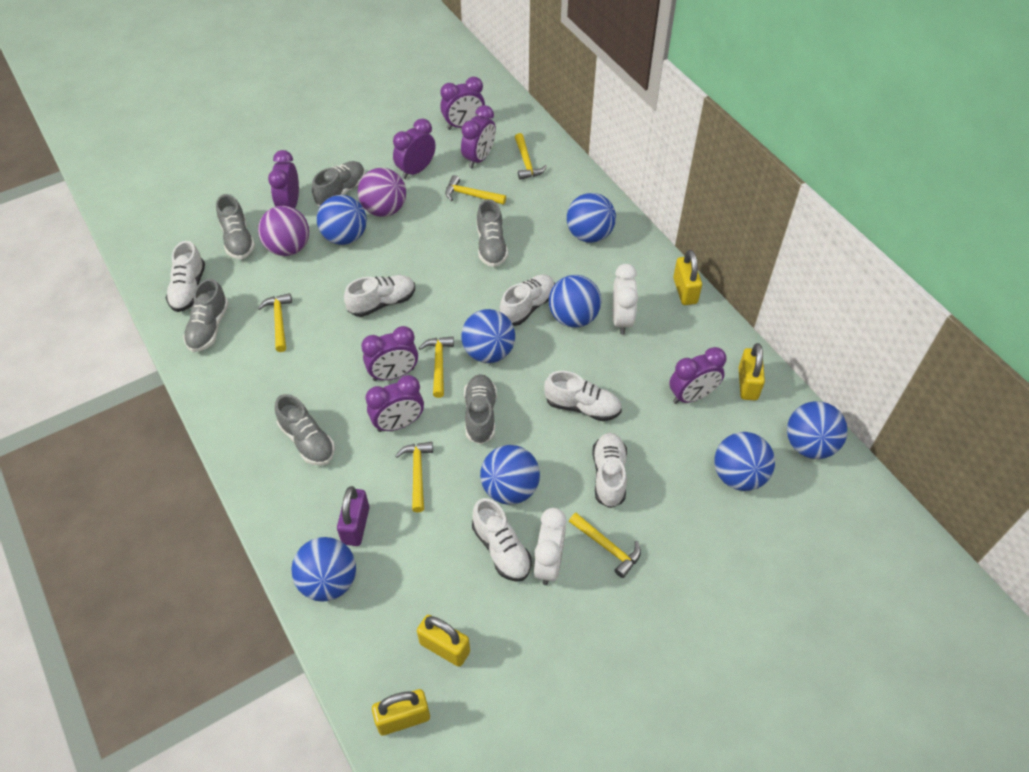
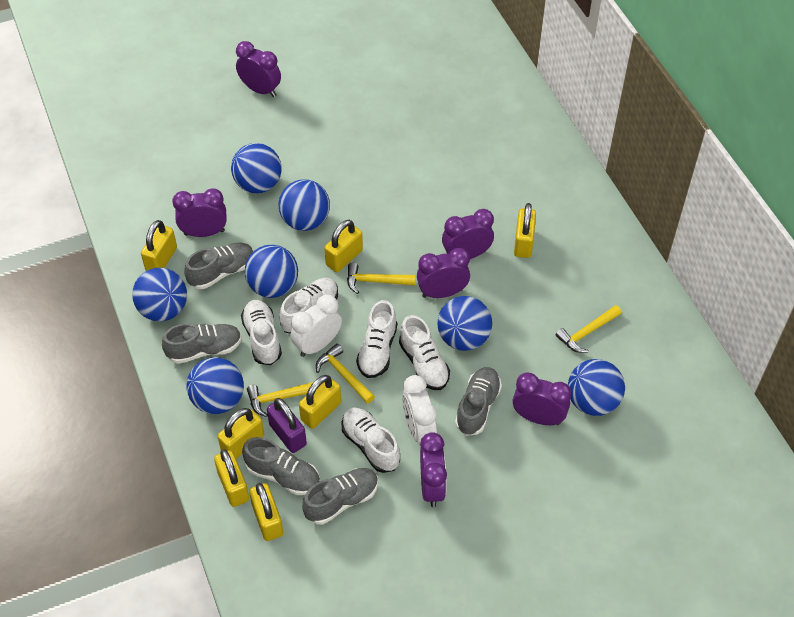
blue ball: 8 -> 7
grey shoe: 6 -> 5
purple ball: 2 -> 0
purple clock: 7 -> 6
white shoe: 6 -> 5
yellow hammer: 6 -> 4
yellow padlock: 4 -> 7

